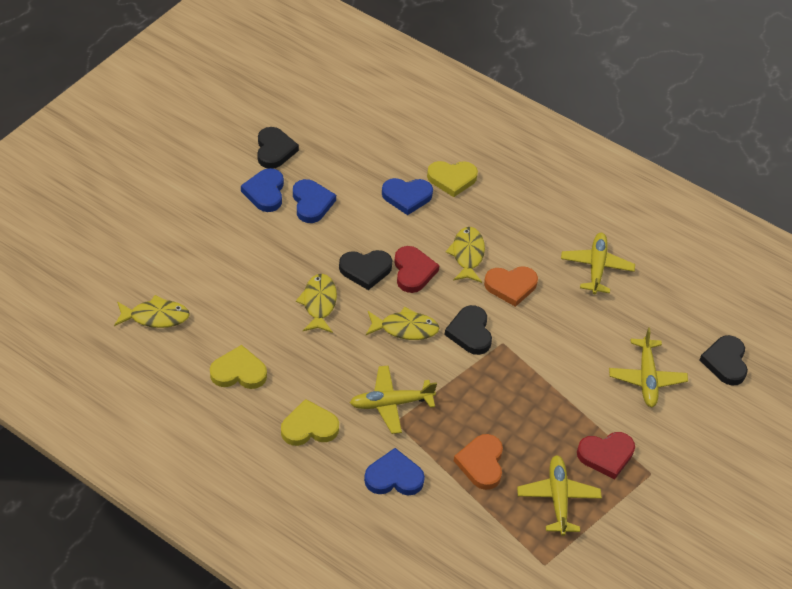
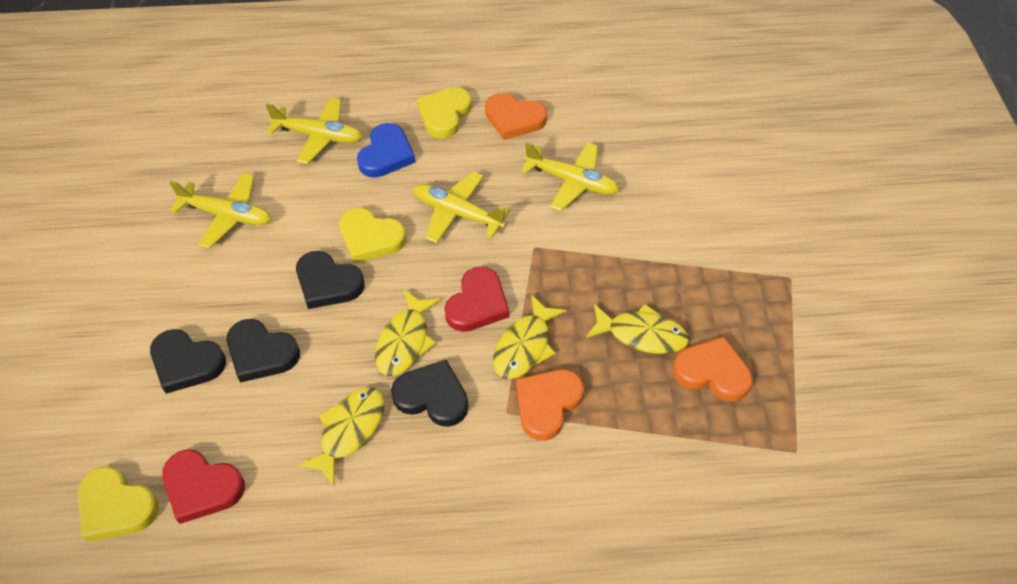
blue heart: 4 -> 1
orange heart: 2 -> 3

